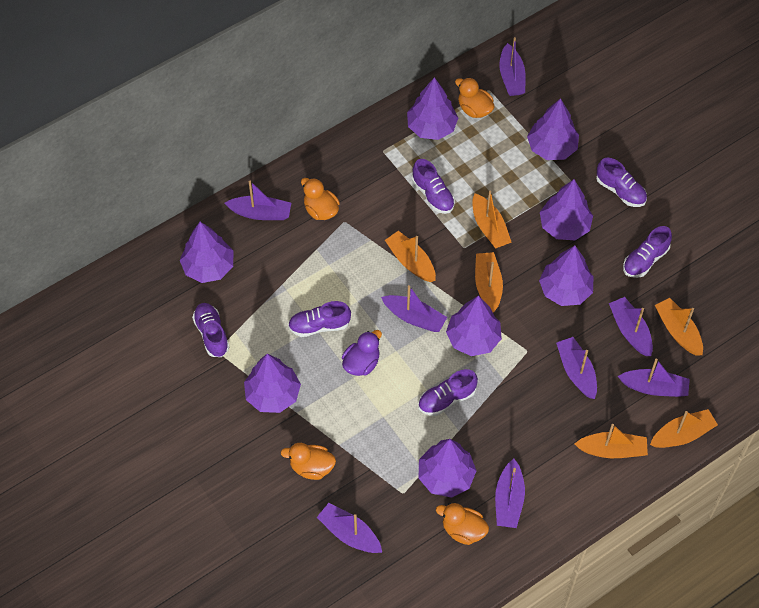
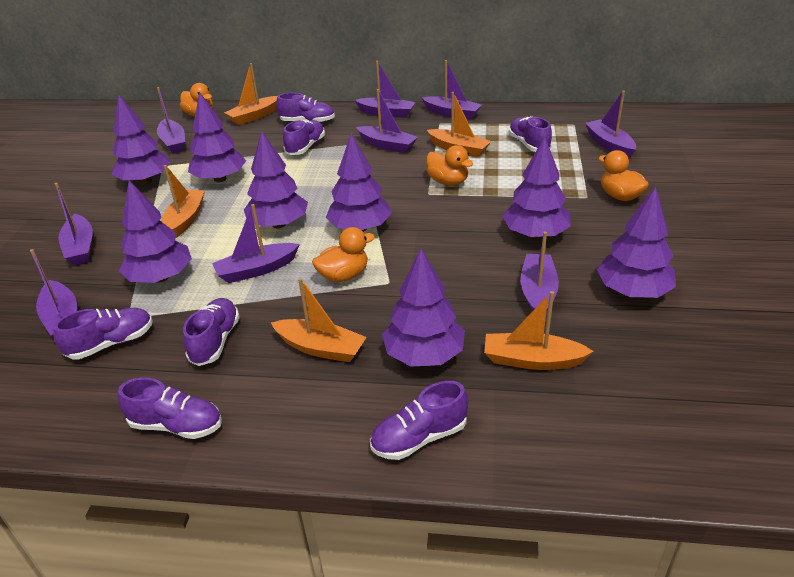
orange boat: 6 -> 5
purple boat: 8 -> 9
purple duck: 1 -> 0
purple shoe: 6 -> 7

